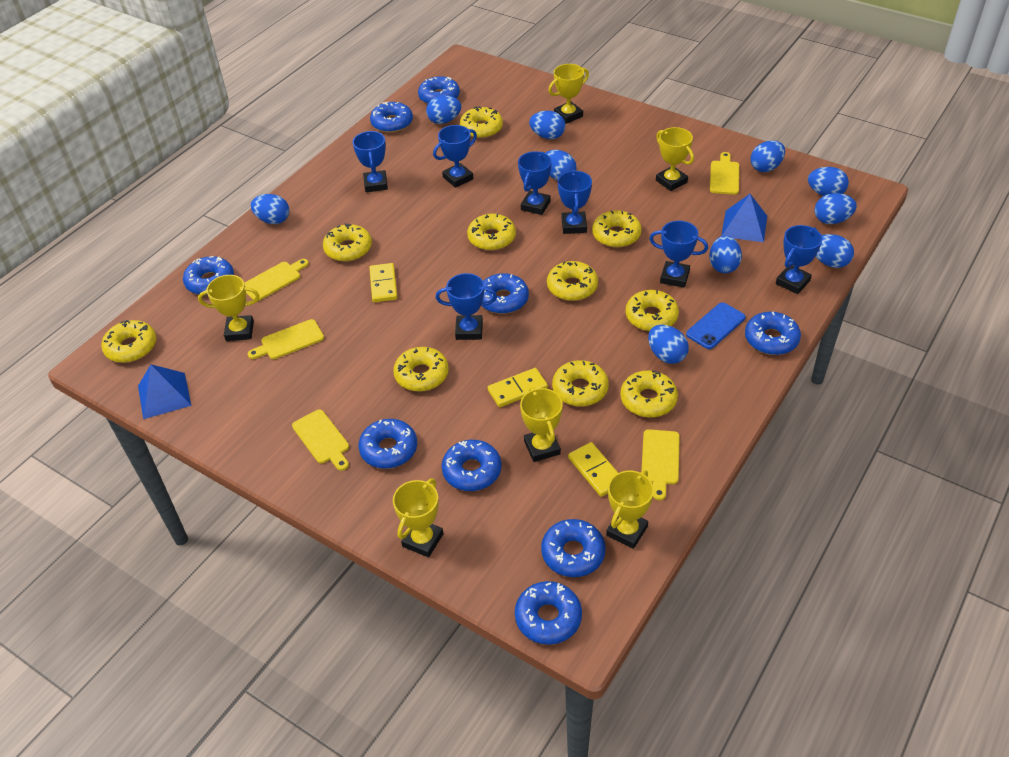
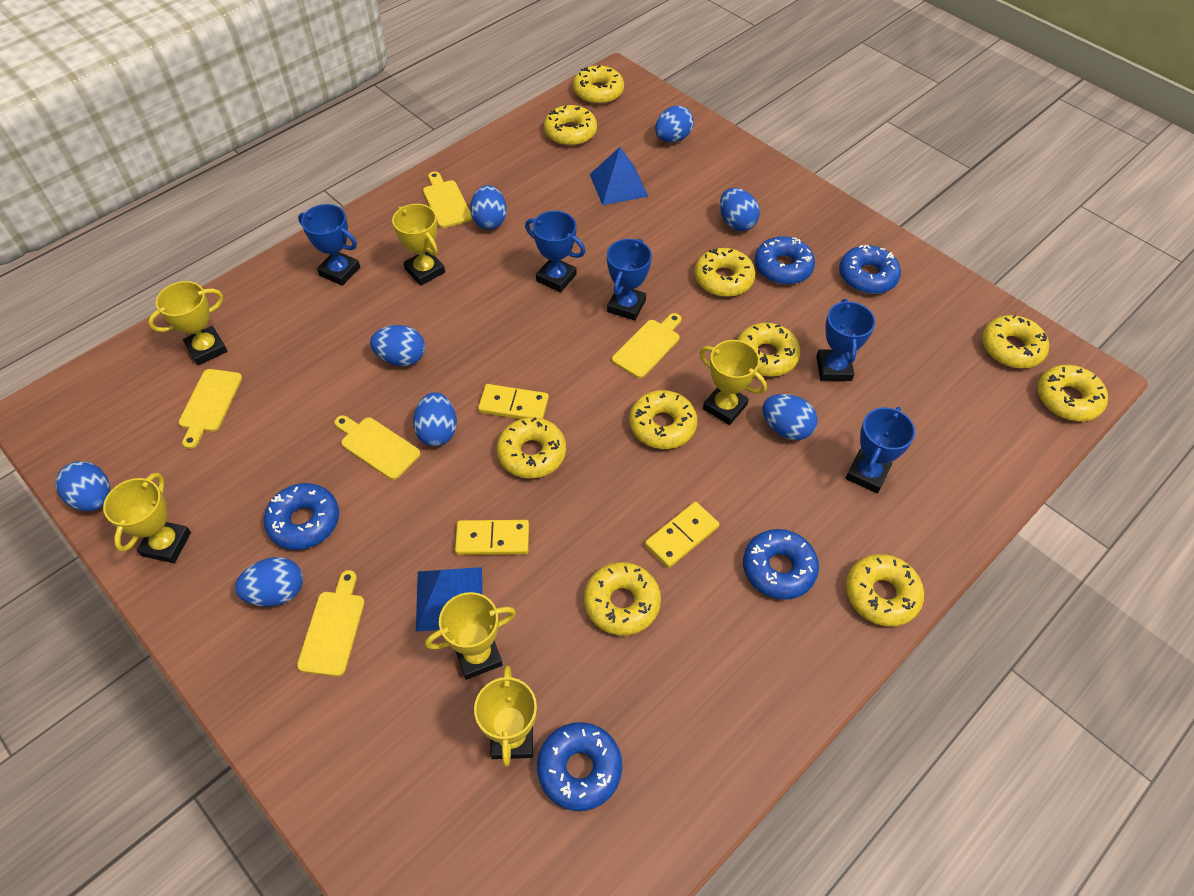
blue donut: 9 -> 5
blue egg: 10 -> 8
blue phone: 1 -> 0
blue trophy: 7 -> 5

